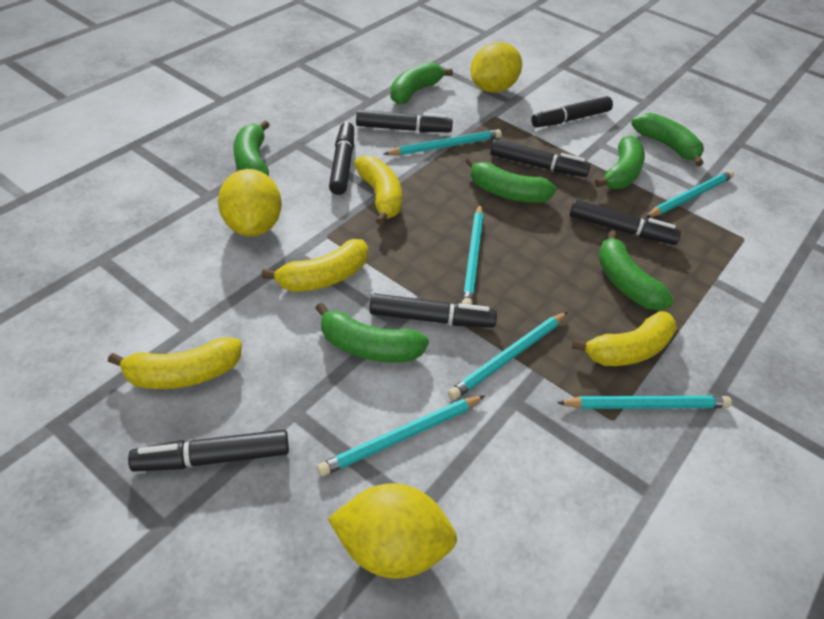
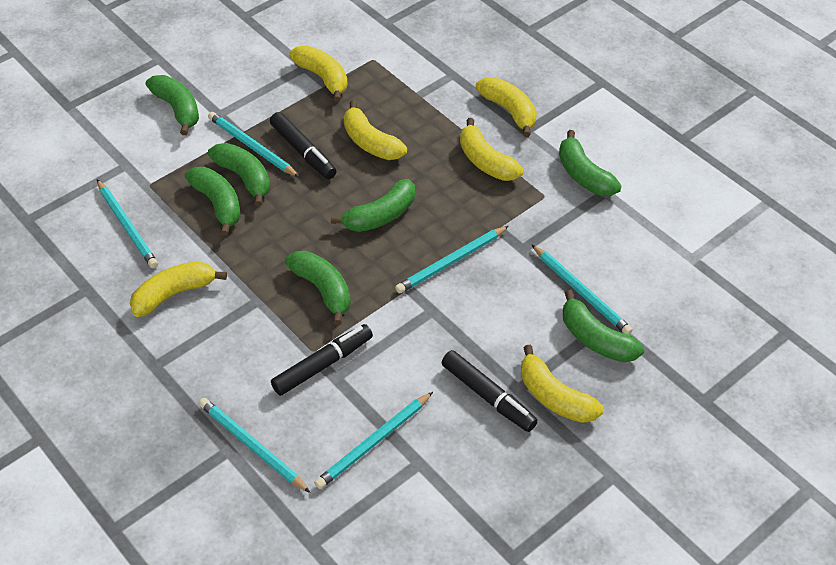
black marker: 7 -> 3
yellow banana: 4 -> 6
yellow lemon: 3 -> 0

